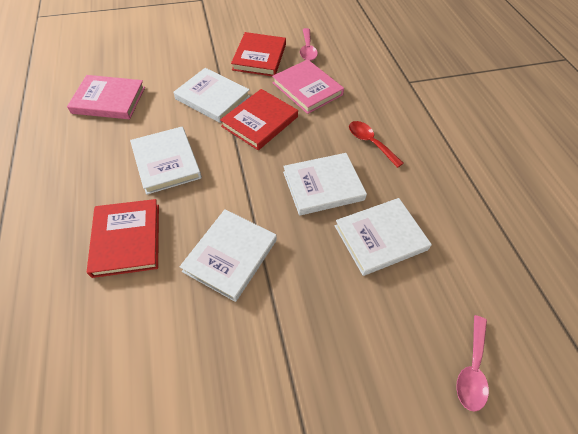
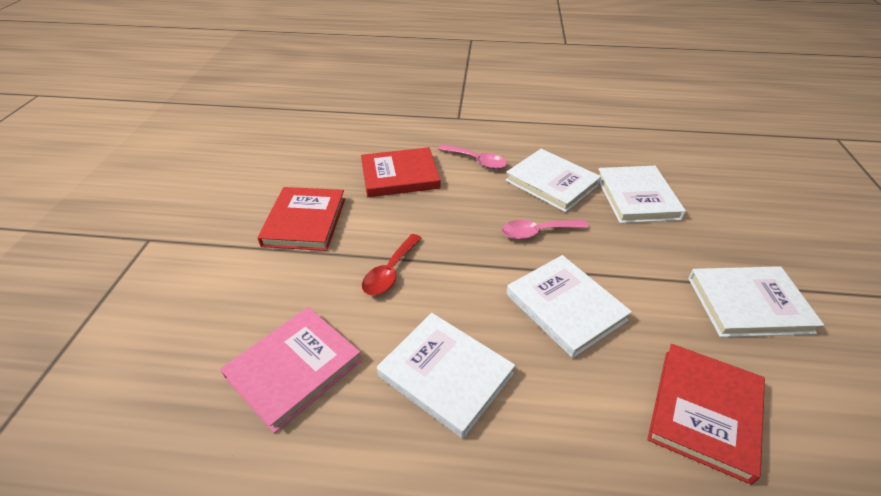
pink book: 2 -> 1

